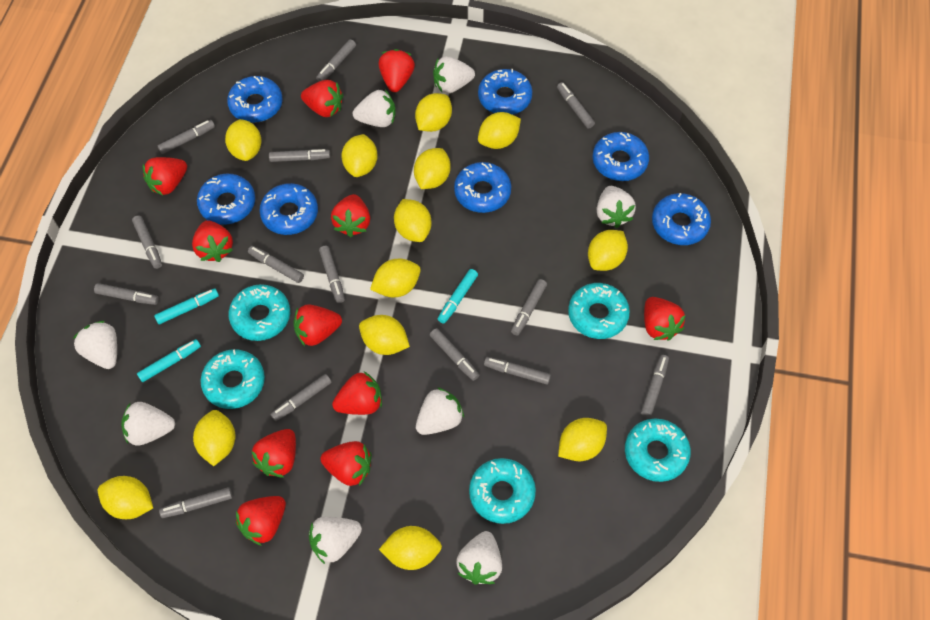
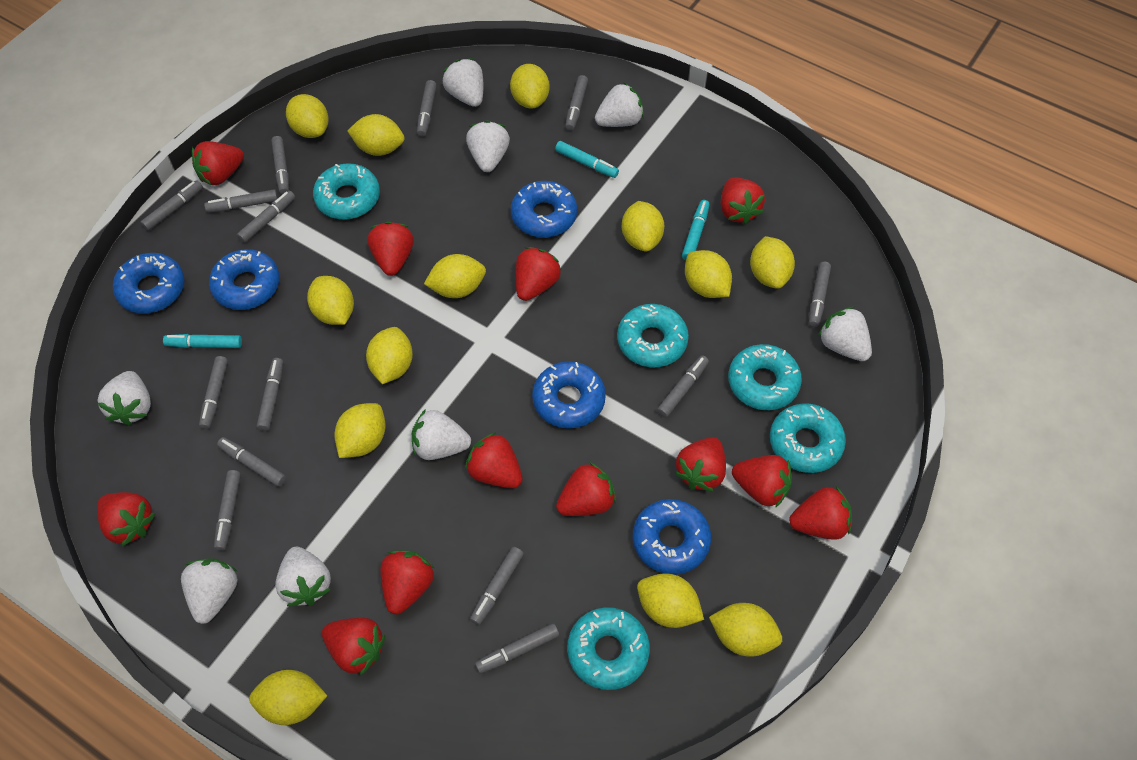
blue donut: 7 -> 5
red strawberry: 11 -> 12

